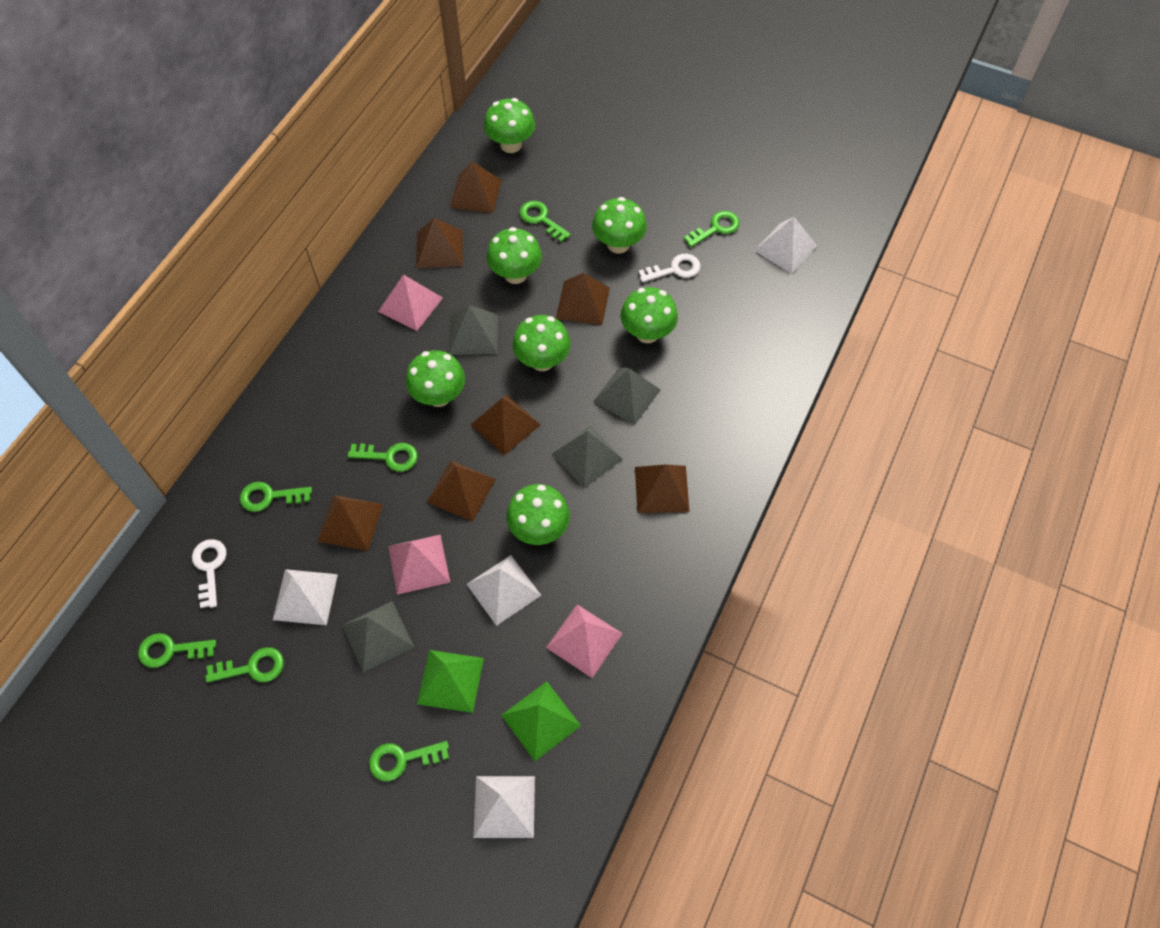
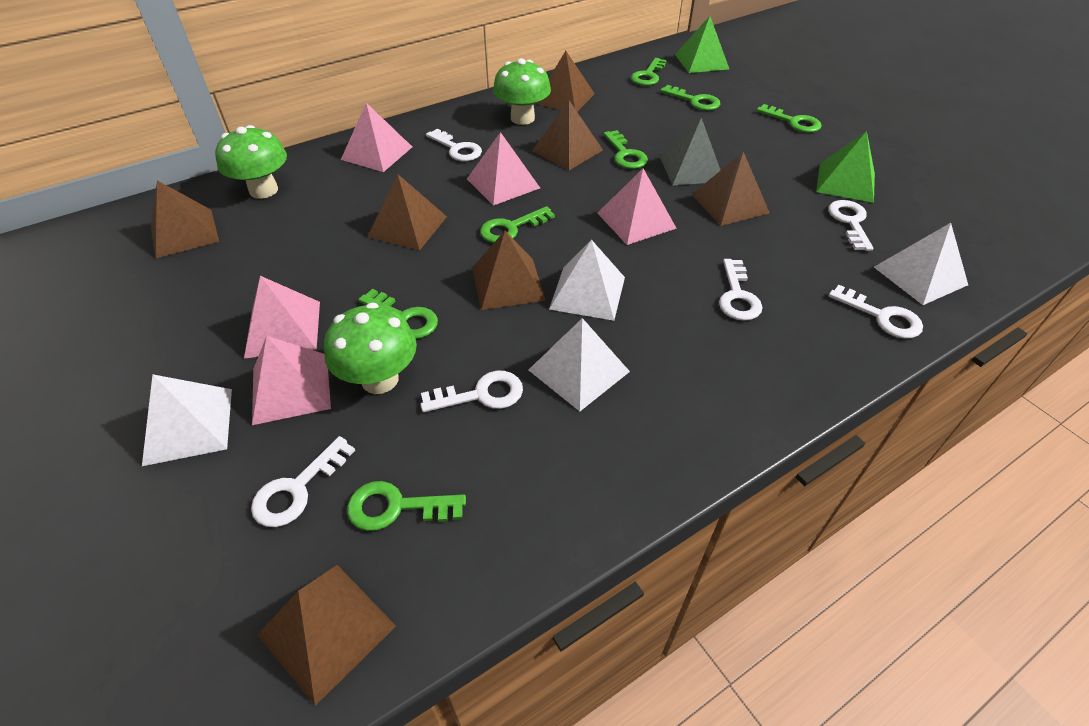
green mushroom: 7 -> 3
grey pyramid: 4 -> 1
pink pyramid: 3 -> 5
white key: 2 -> 6

